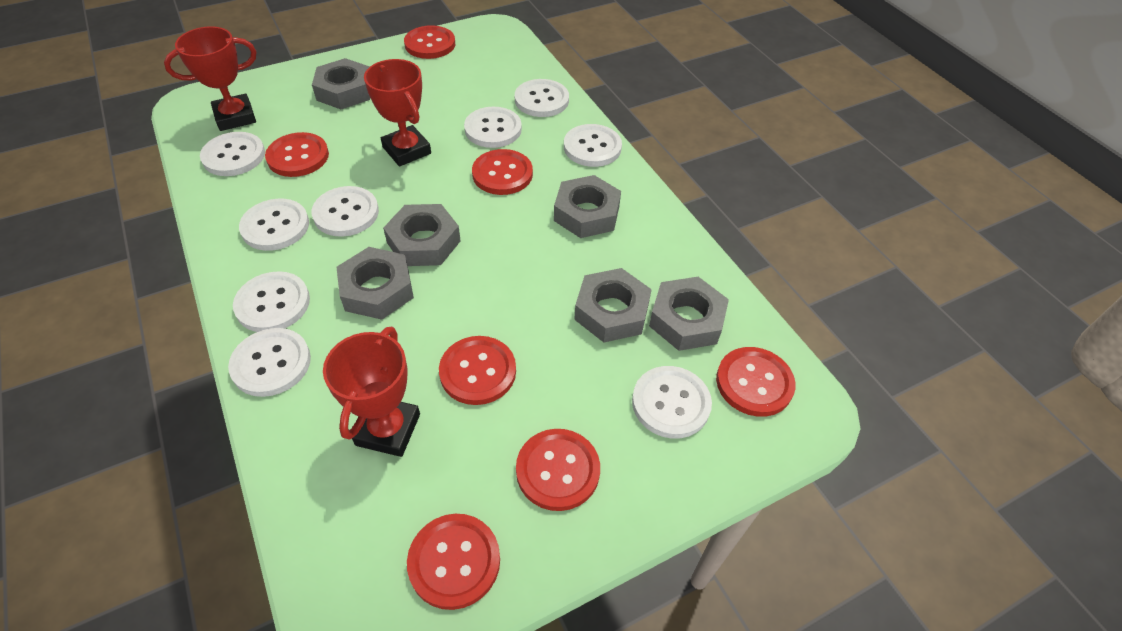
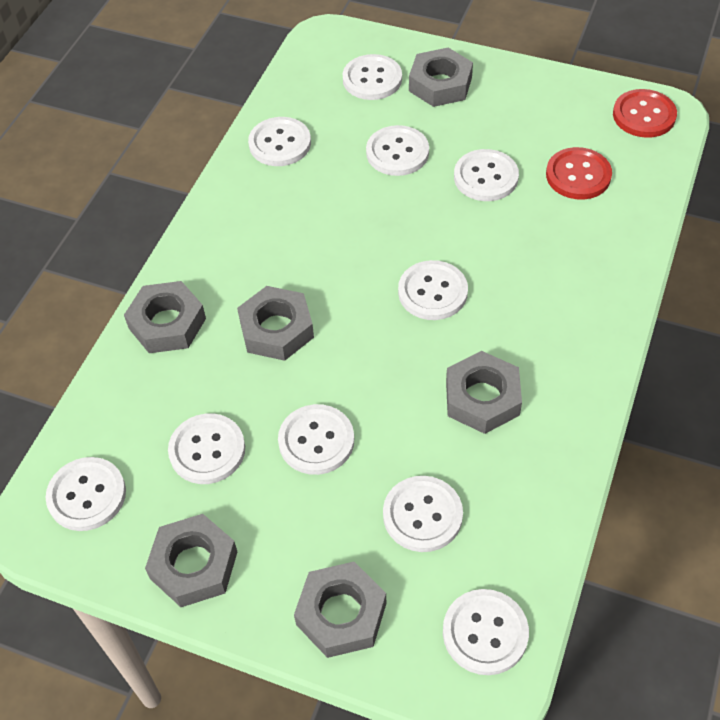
red button: 7 -> 2
red trophy: 3 -> 0
white button: 9 -> 10

